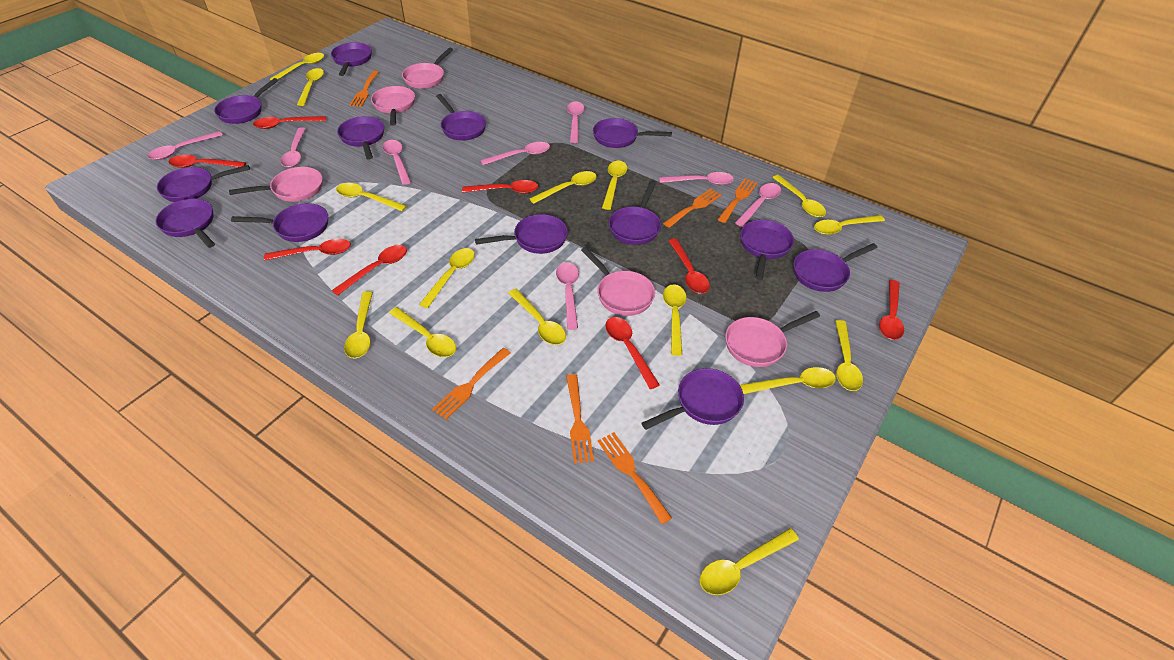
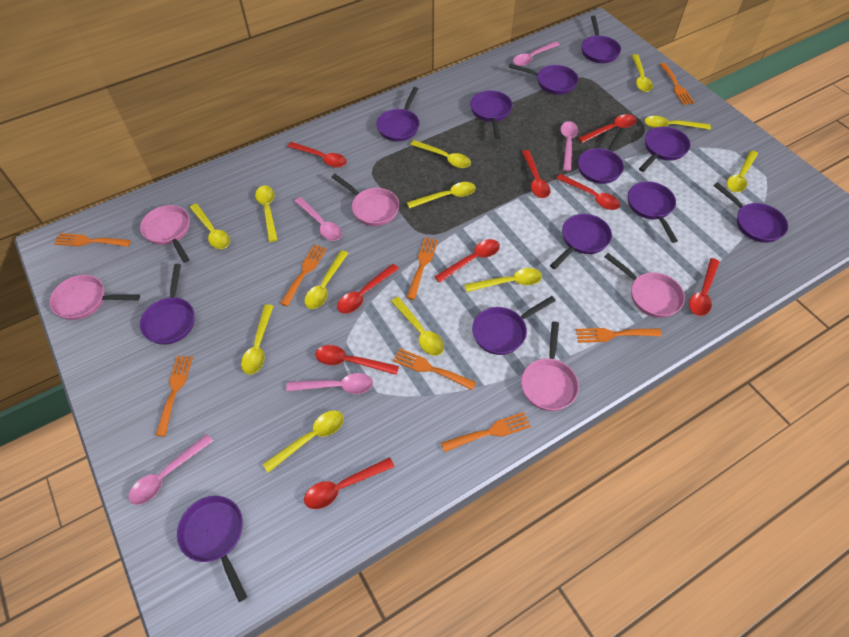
orange fork: 6 -> 8
pink spoon: 8 -> 5
purple pan: 13 -> 12
red spoon: 8 -> 9
yellow spoon: 15 -> 12

